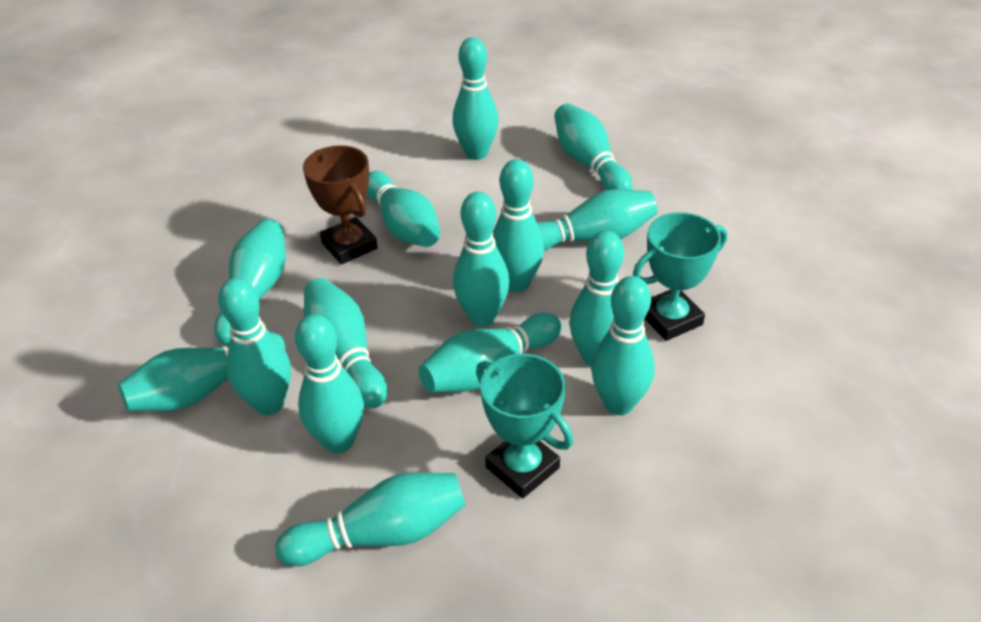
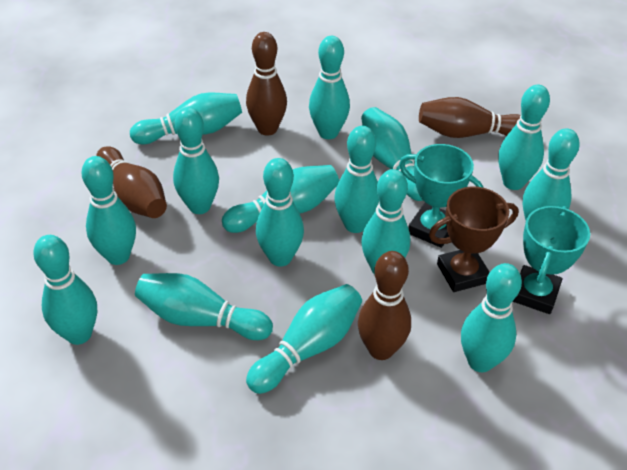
brown bowling pin: 0 -> 4

